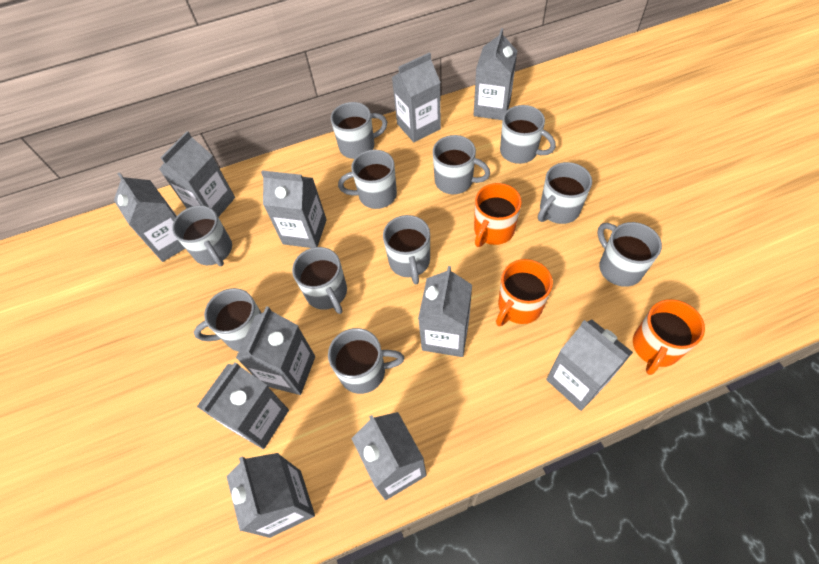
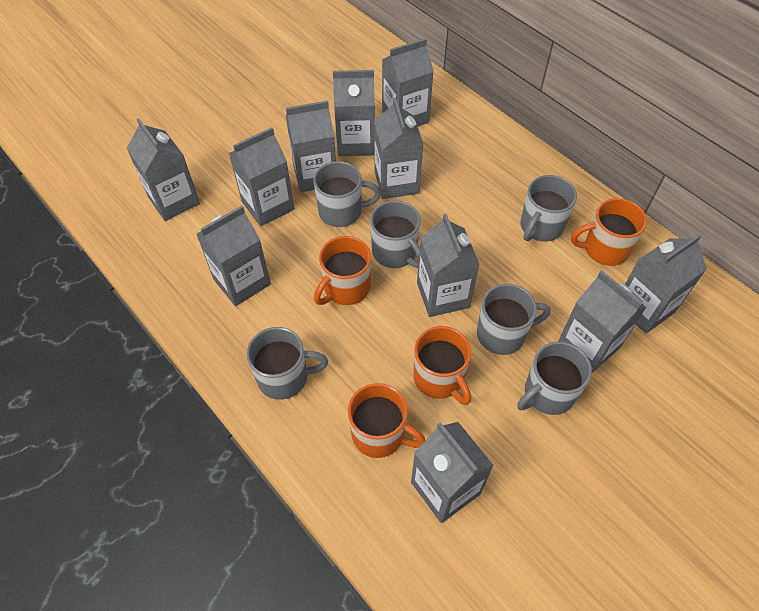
grey mug: 11 -> 6
orange mug: 3 -> 4

